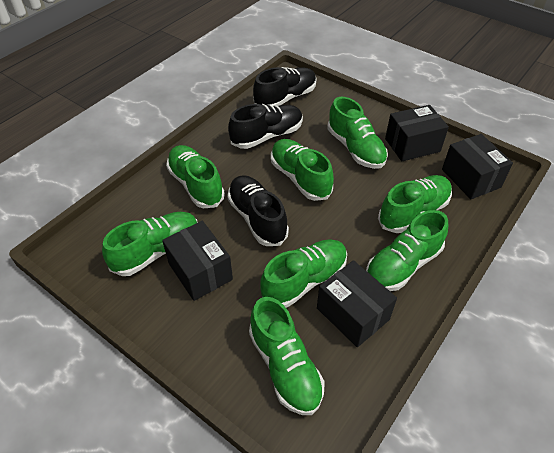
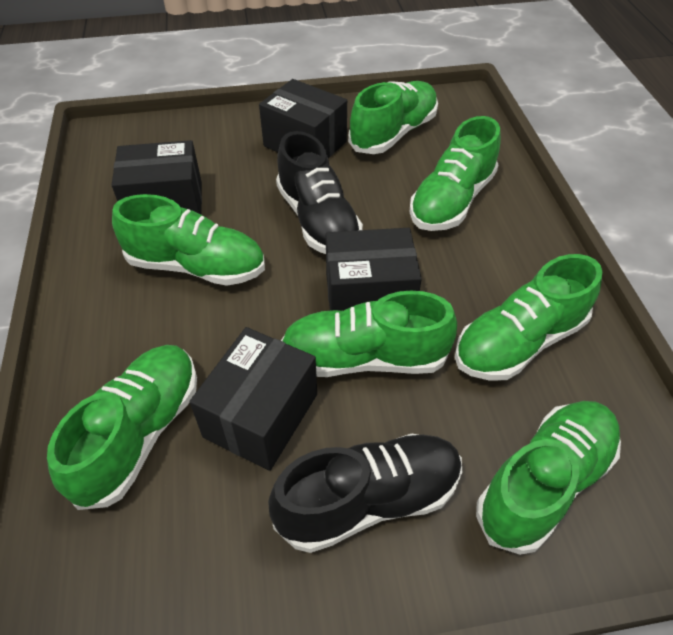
black shoe: 3 -> 2
green shoe: 8 -> 7

